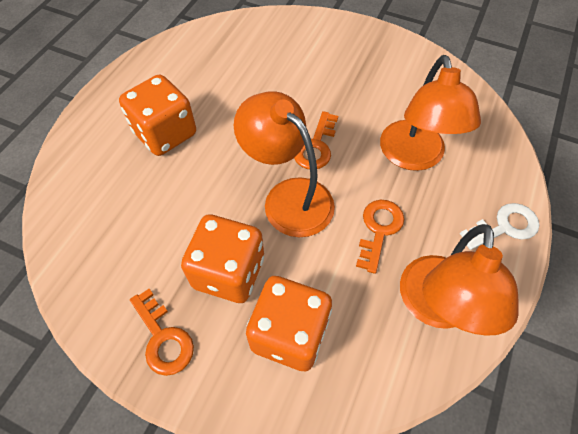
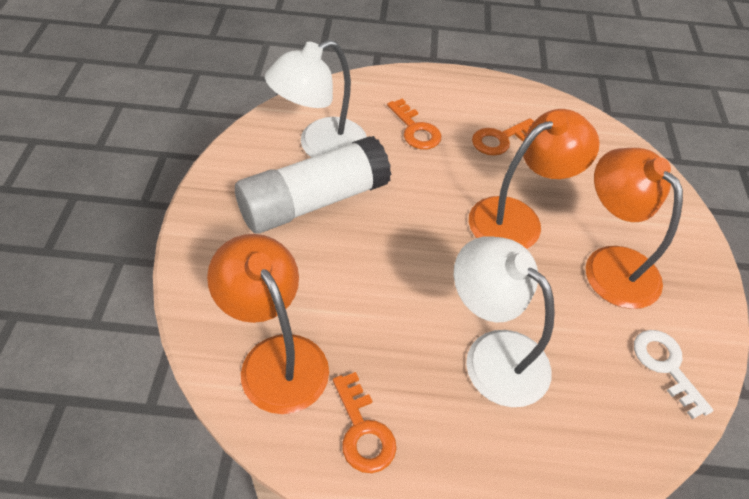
orange dice: 3 -> 0
white glue stick: 0 -> 1
white lamp: 0 -> 2

